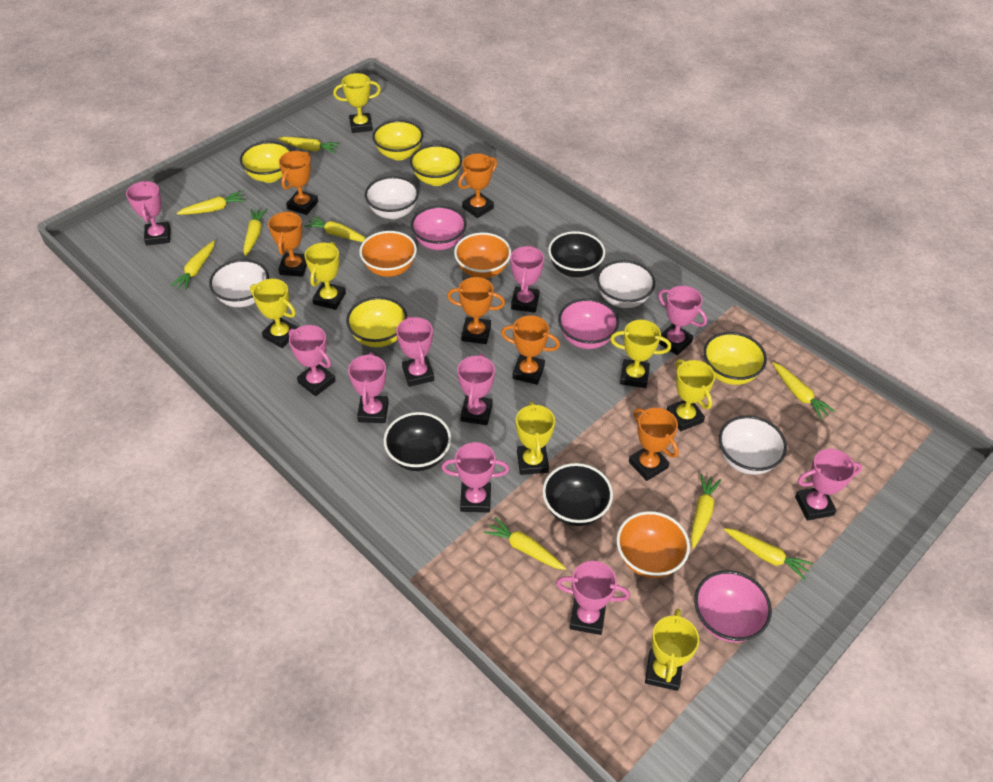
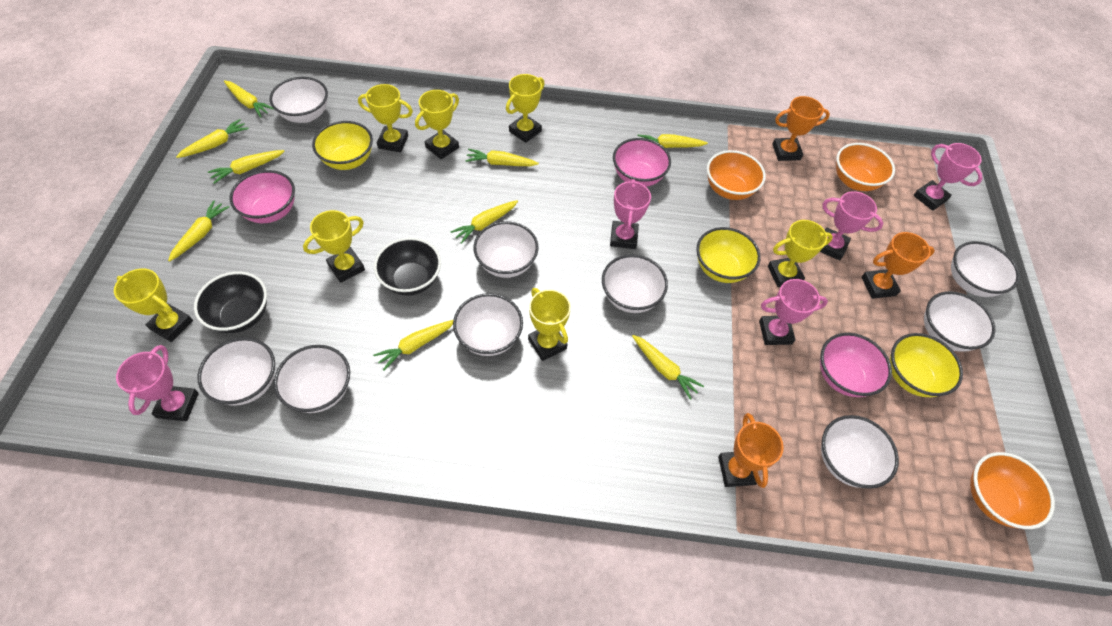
black bowl: 3 -> 2
orange trophy: 6 -> 3
pink trophy: 10 -> 5
white bowl: 4 -> 9
yellow bowl: 5 -> 3

